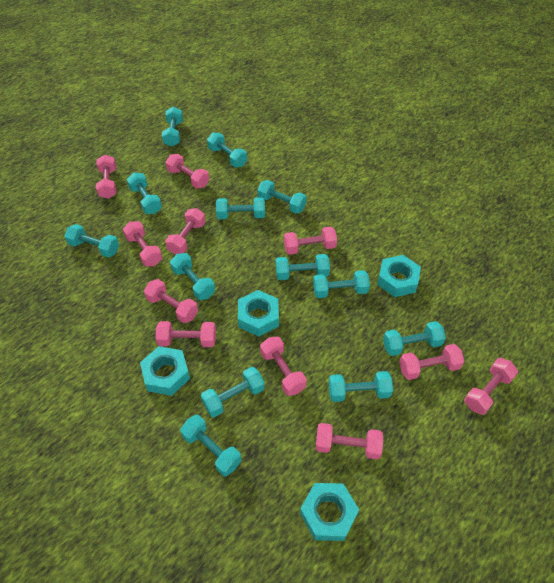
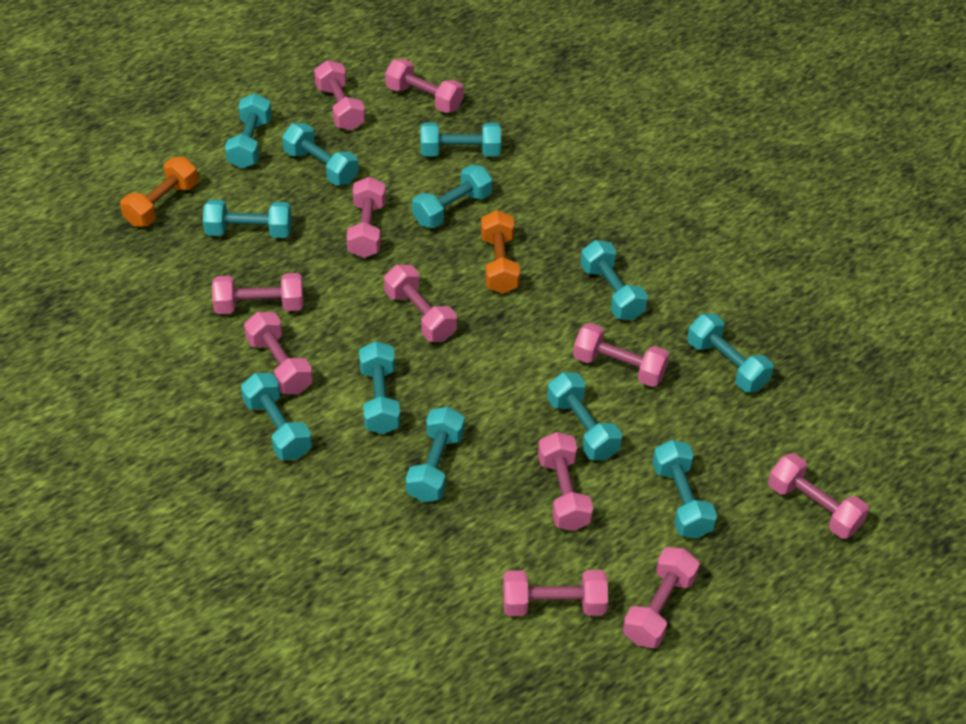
orange dumbbell: 0 -> 2
turquoise dumbbell: 13 -> 12
turquoise nut: 4 -> 0

